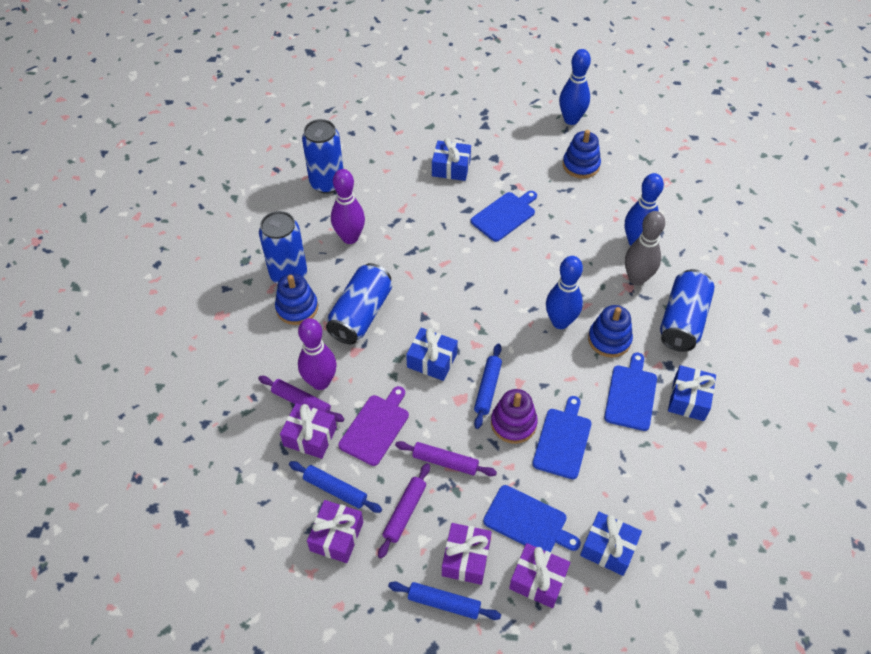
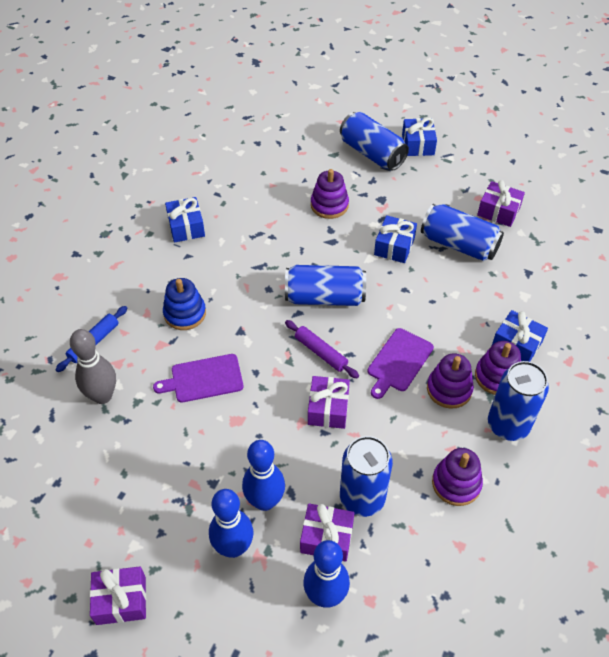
blue can: 4 -> 5
blue cutting board: 4 -> 0
blue rolling pin: 3 -> 1
blue stacking toy: 3 -> 1
purple bowling pin: 2 -> 0
purple cutting board: 1 -> 2
purple rolling pin: 3 -> 1
purple stacking toy: 1 -> 4

